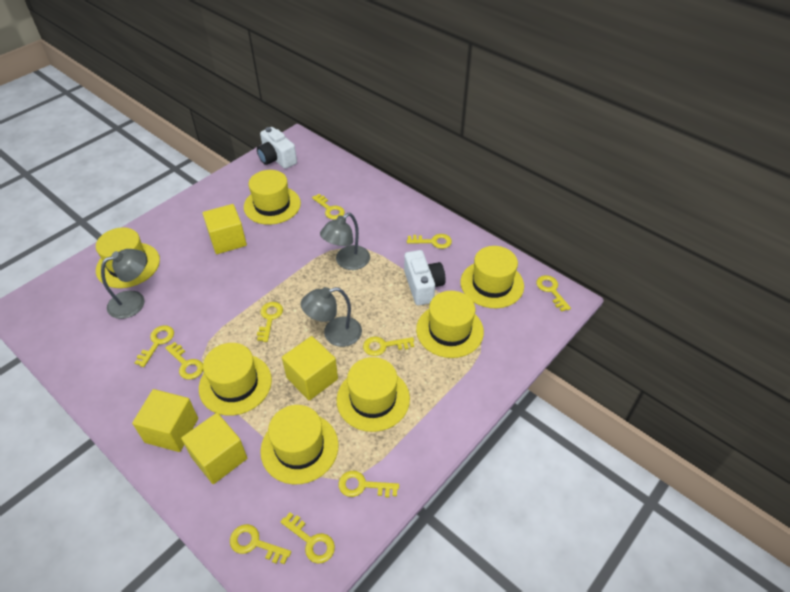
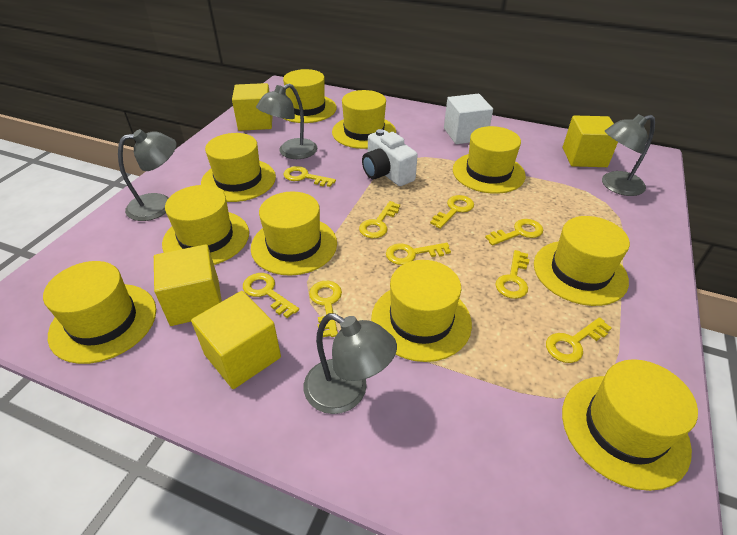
grey lamp: 3 -> 4
white camera: 2 -> 1
white cube: 0 -> 1
yellow hat: 7 -> 10
yellow key: 10 -> 9

